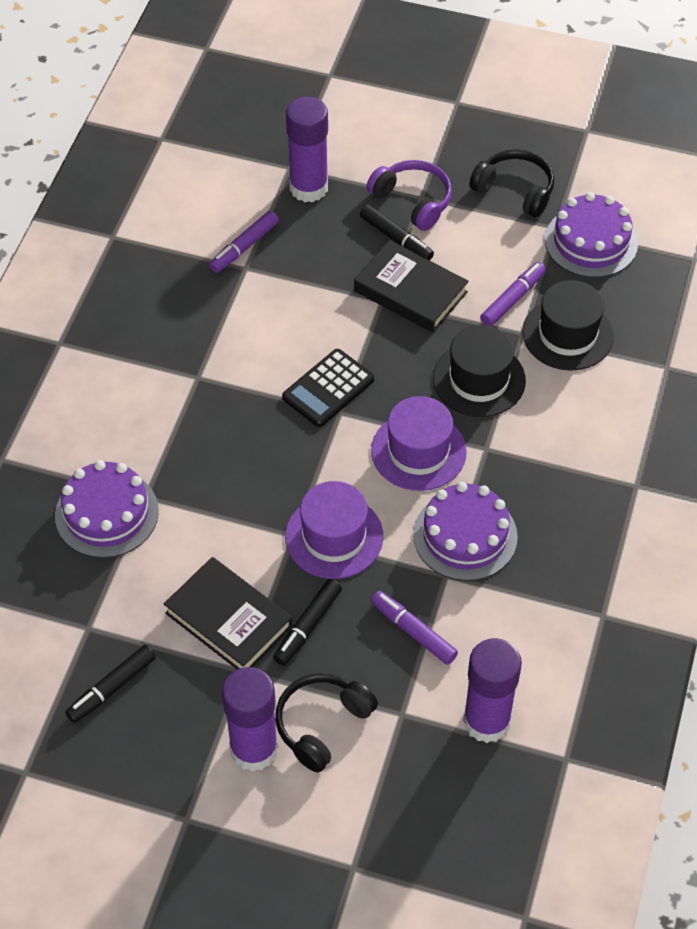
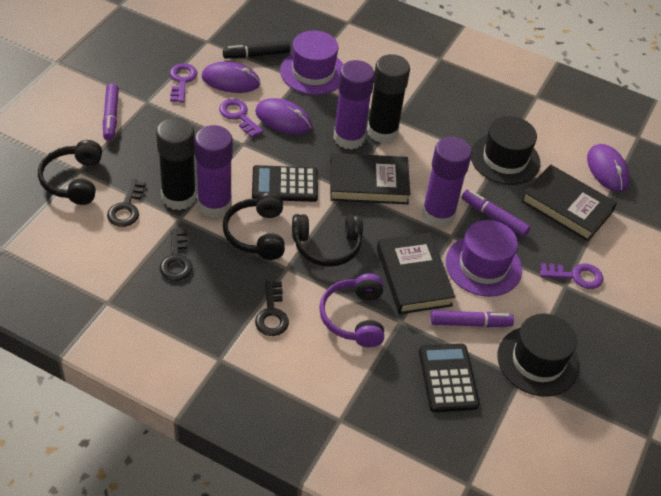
black book: 2 -> 3
black calculator: 1 -> 2
black glue stick: 0 -> 2
black headphones: 2 -> 3
black key: 0 -> 3
black marker: 3 -> 1
purple cake: 3 -> 0
purple key: 0 -> 3
purple mouse: 0 -> 3

